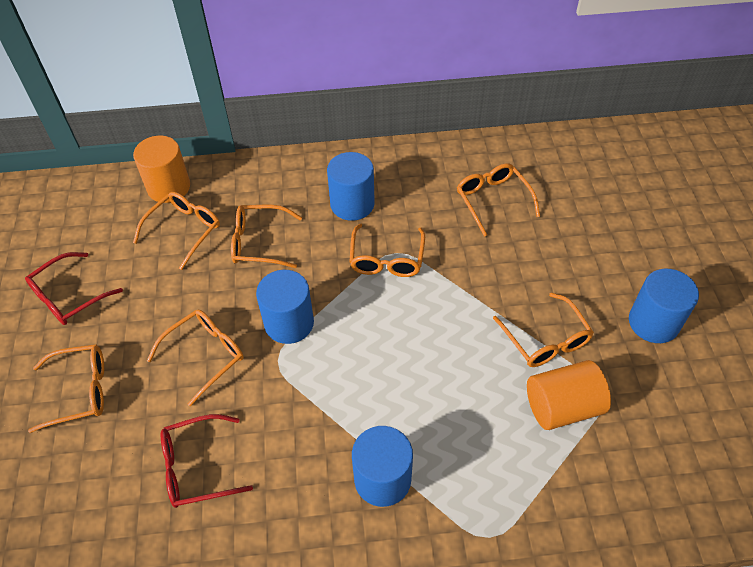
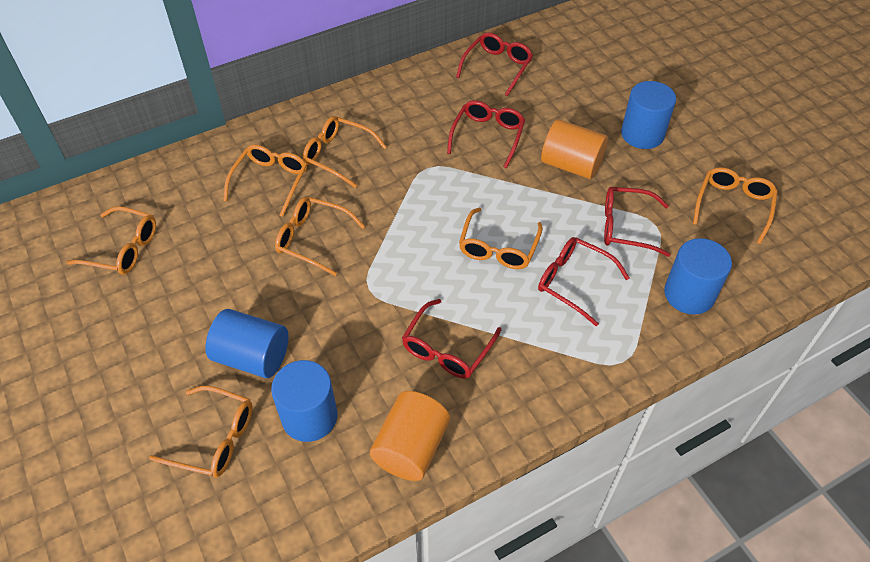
red glasses: 2 -> 5

